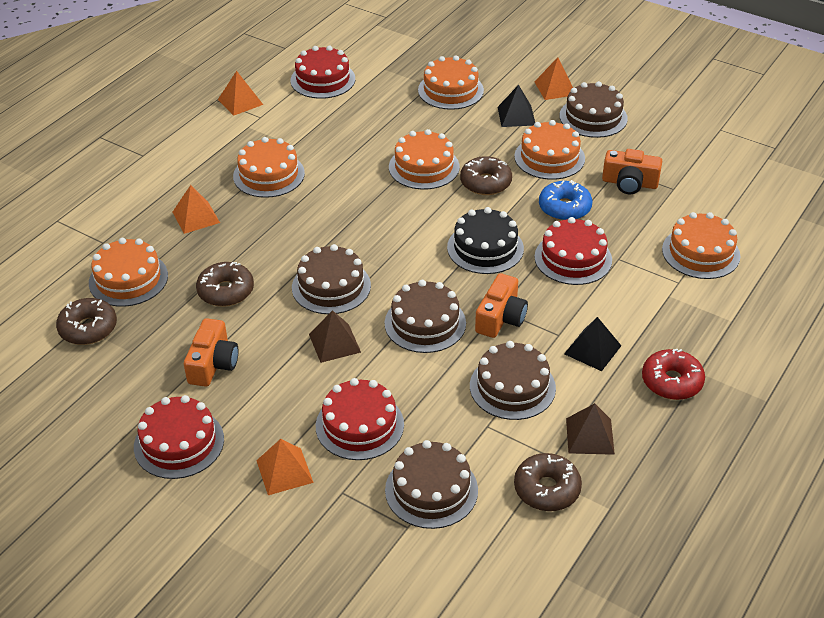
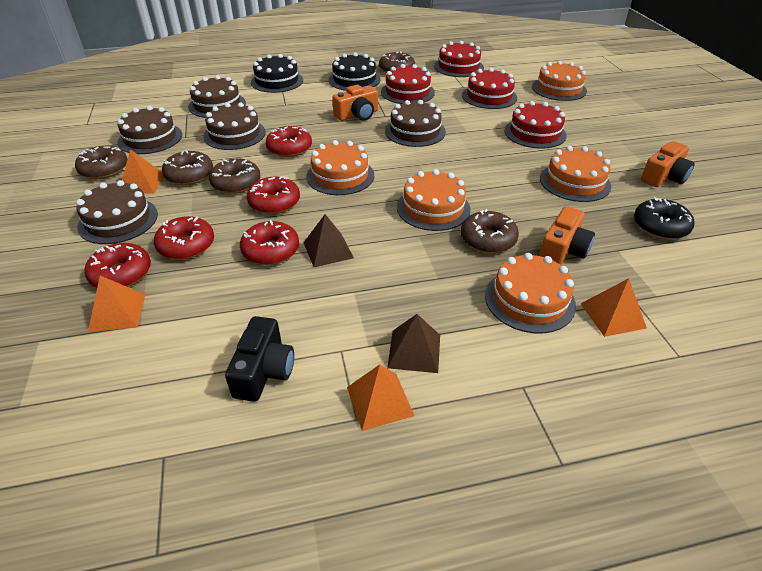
black cake: 1 -> 2
black camera: 0 -> 1
black donut: 0 -> 1
black pyramid: 2 -> 0
blue donut: 1 -> 0
brown donut: 4 -> 5
orange cake: 6 -> 5
red donut: 1 -> 5

